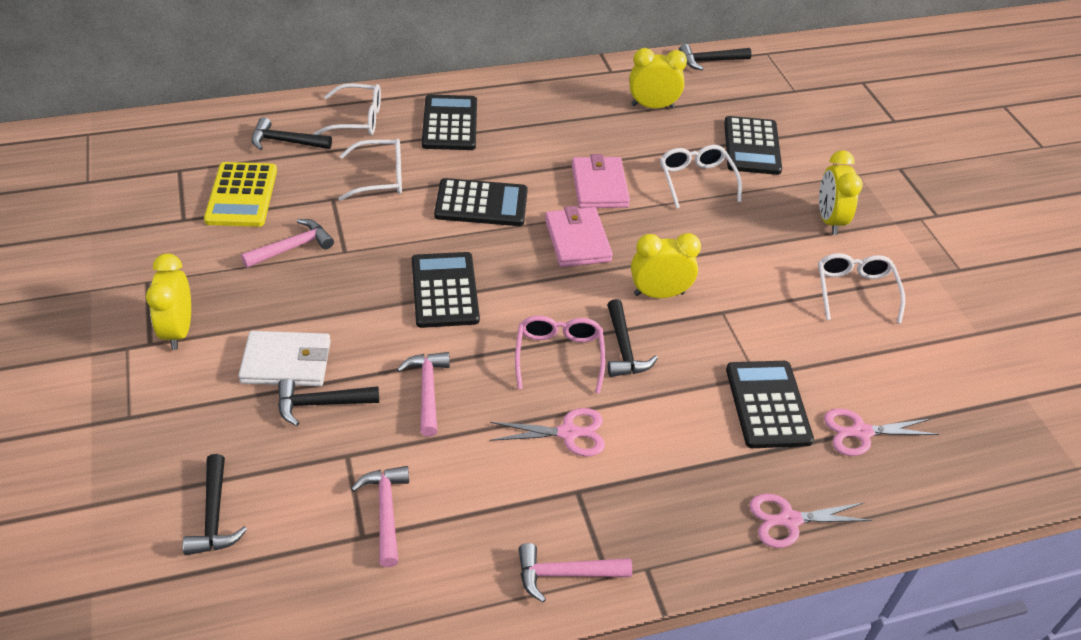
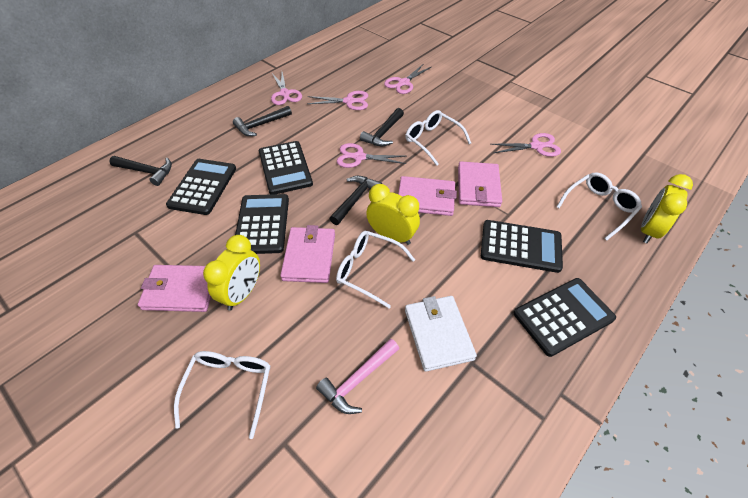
black hammer: 5 -> 4
pink glasses: 1 -> 0
pink hammer: 4 -> 1
pink scissors: 3 -> 5
pink wallet: 2 -> 4
yellow calculator: 1 -> 0
yellow clock: 4 -> 3

